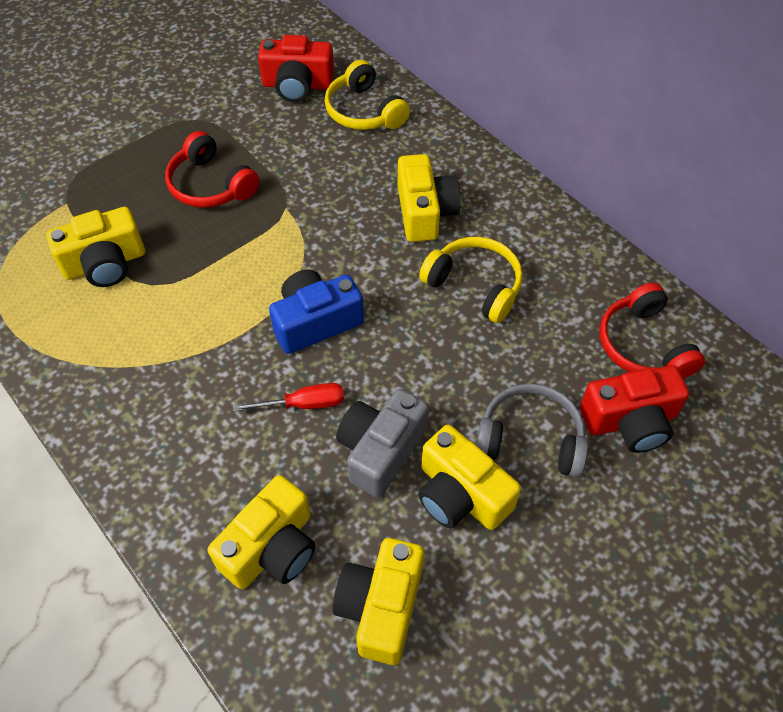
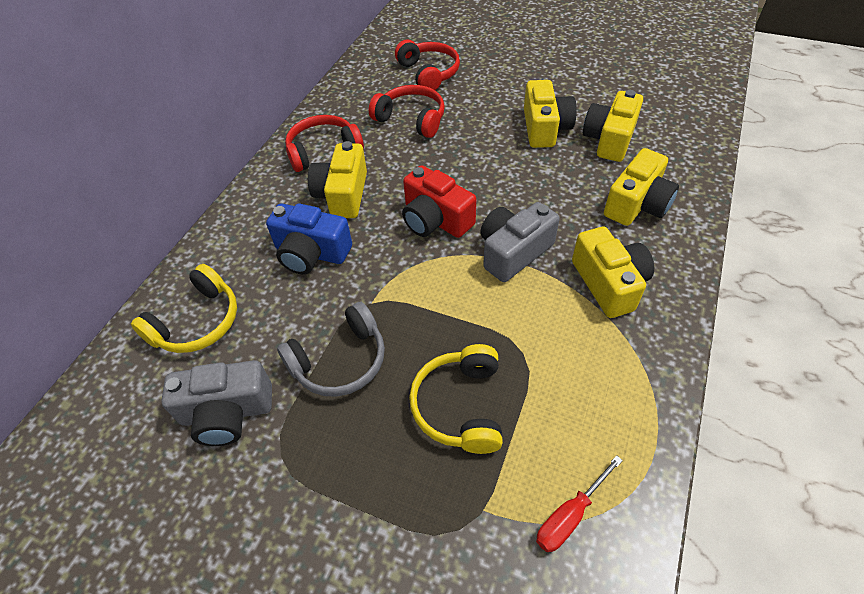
grey camera: 1 -> 2
red camera: 2 -> 1
red headphones: 2 -> 3

